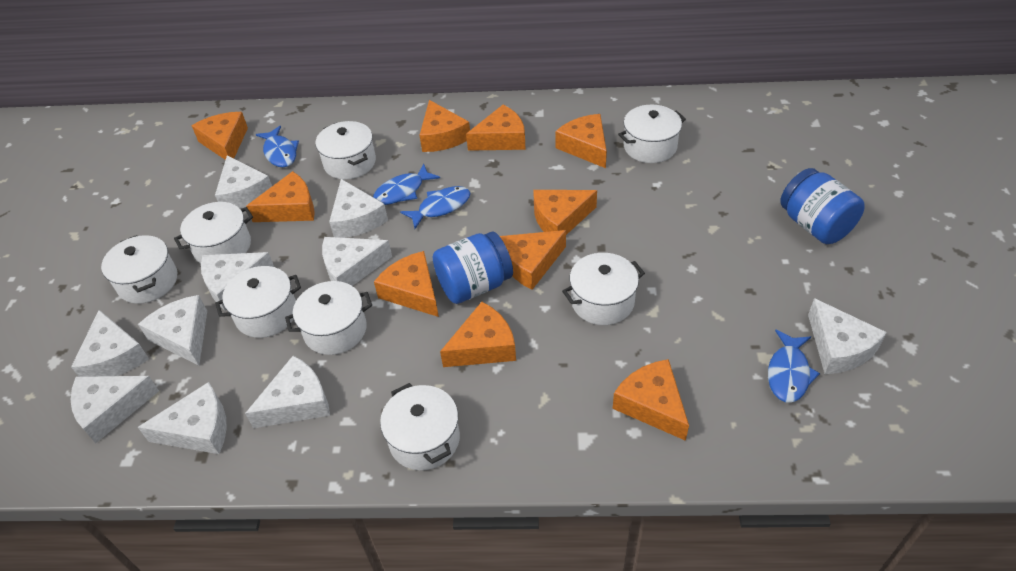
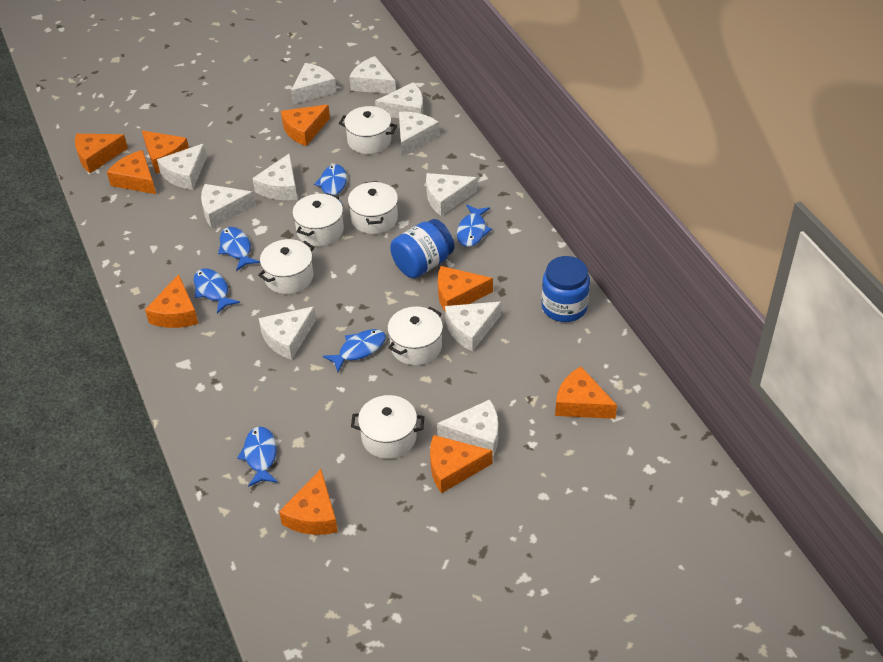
blue fish: 4 -> 6
orange cheese: 10 -> 9
white cheese: 10 -> 11
white pot: 8 -> 6

